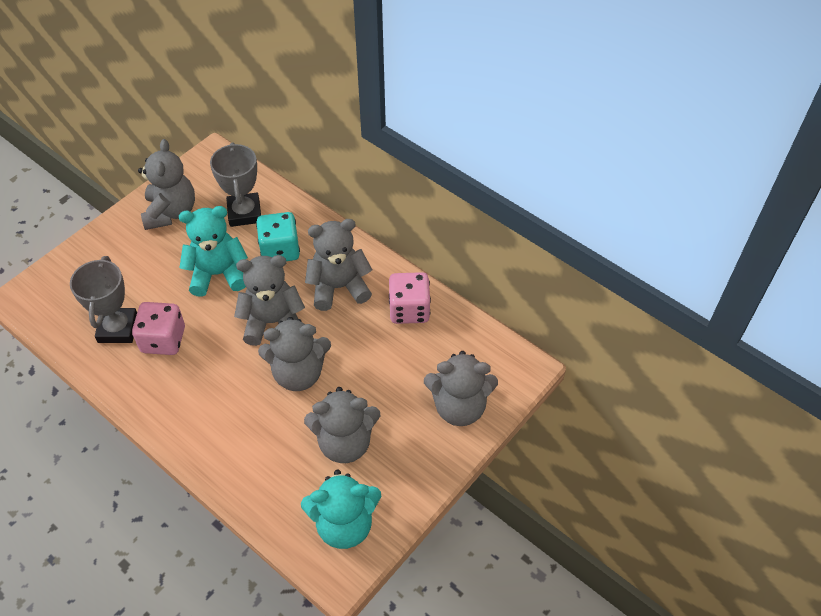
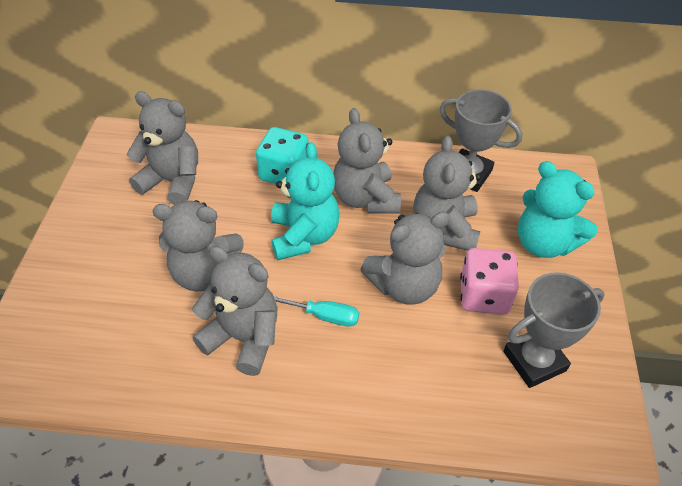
pink dice: 2 -> 1
turquoise screwdriver: 0 -> 1

